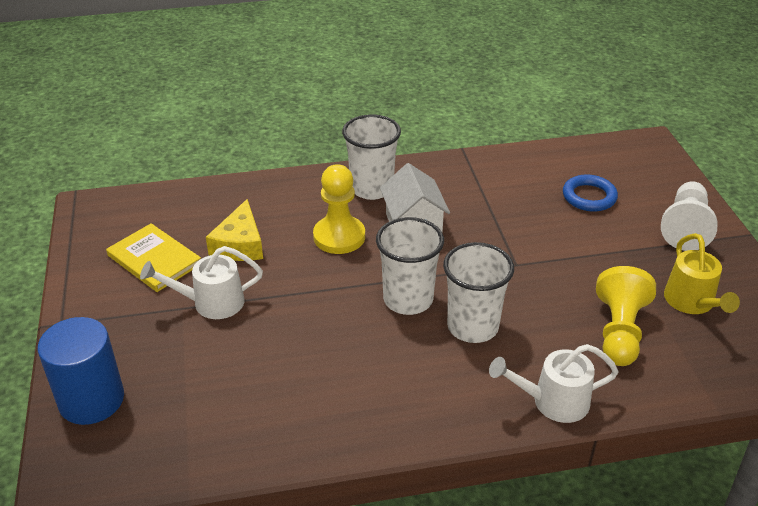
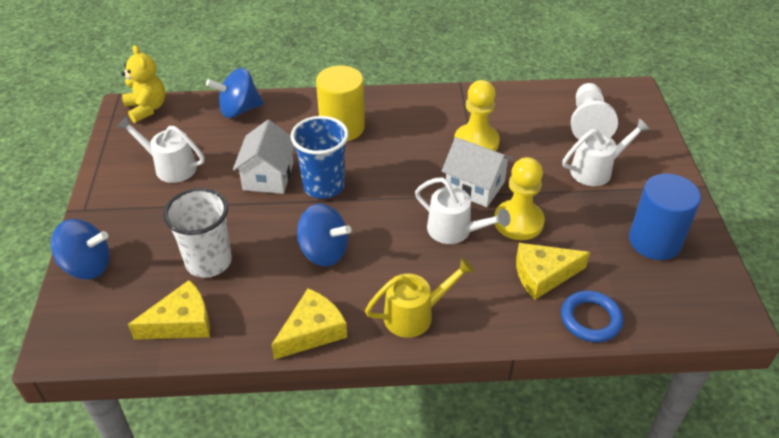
blue cup: 0 -> 1
blue spinning top: 0 -> 3
white cup: 3 -> 1
white house: 1 -> 2
white watering can: 2 -> 3
yellow book: 1 -> 0
yellow cheese: 1 -> 3
yellow cylinder: 0 -> 1
yellow teddy bear: 0 -> 1

